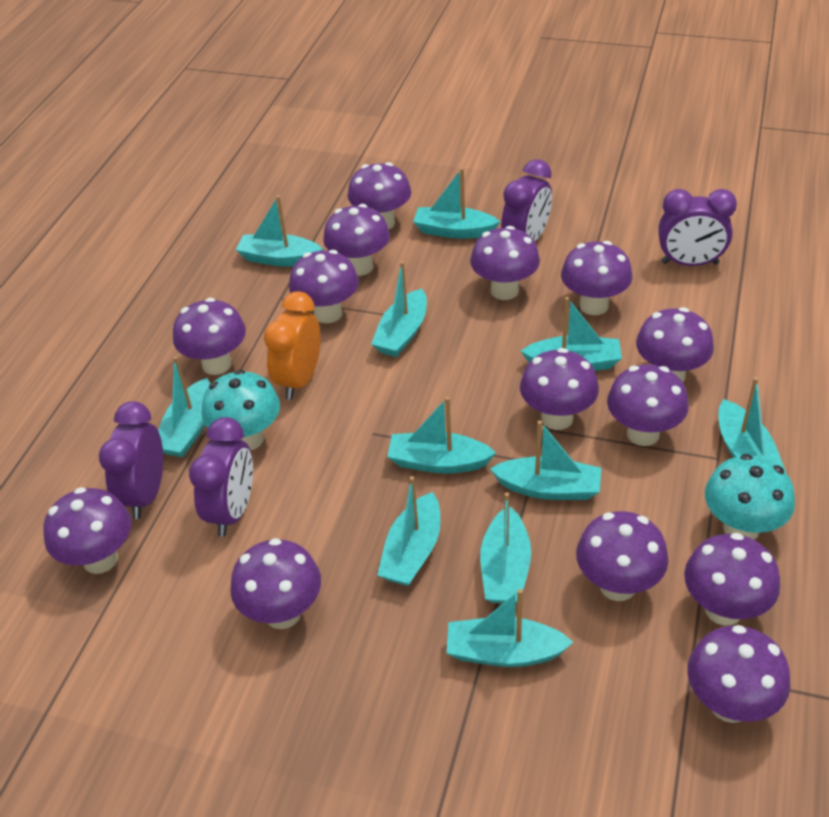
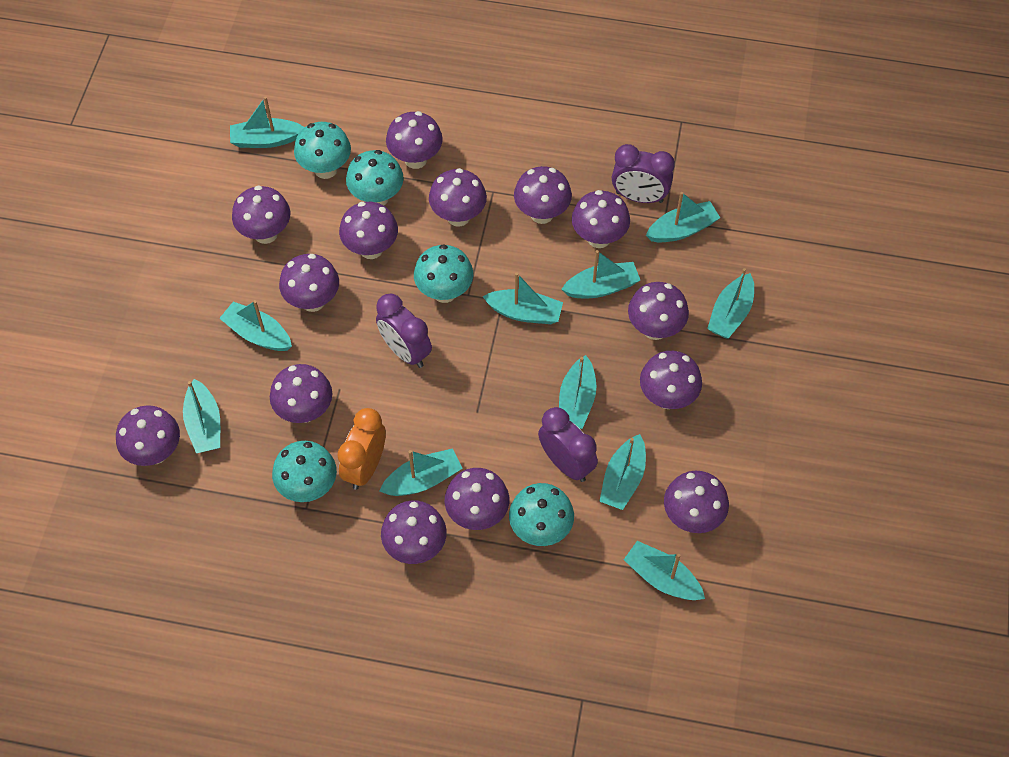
purple clock: 4 -> 3
turquoise mushroom: 2 -> 5

